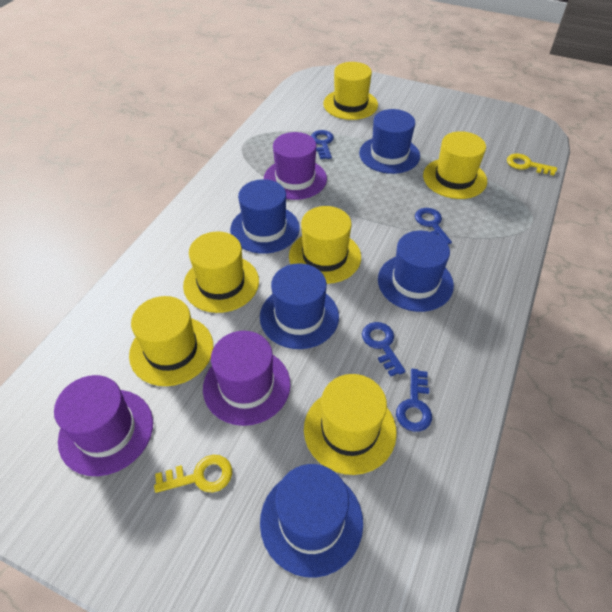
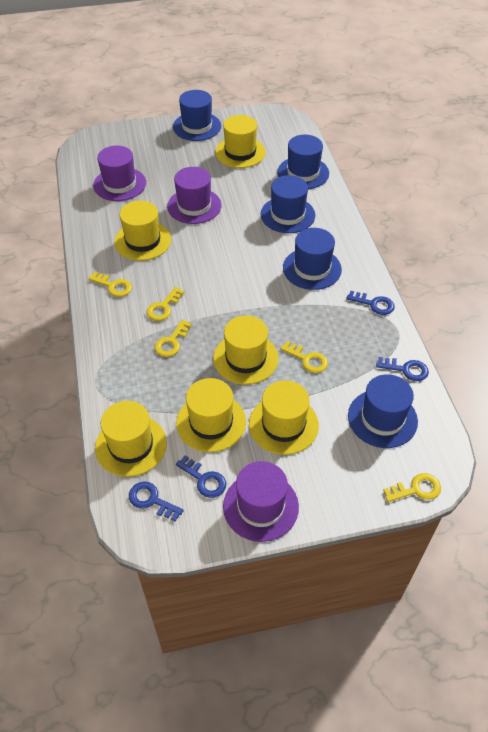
yellow key: 2 -> 5

